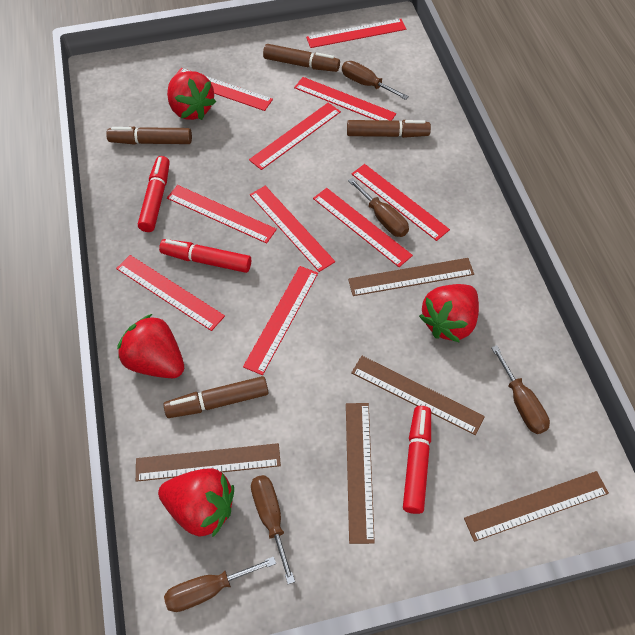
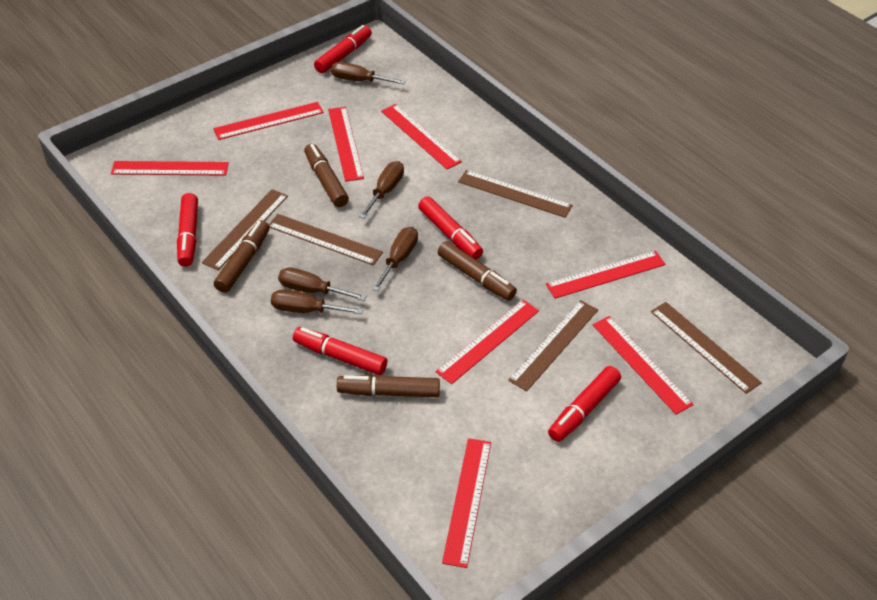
red marker: 3 -> 5
red ruler: 10 -> 8
red strawberry: 4 -> 0

